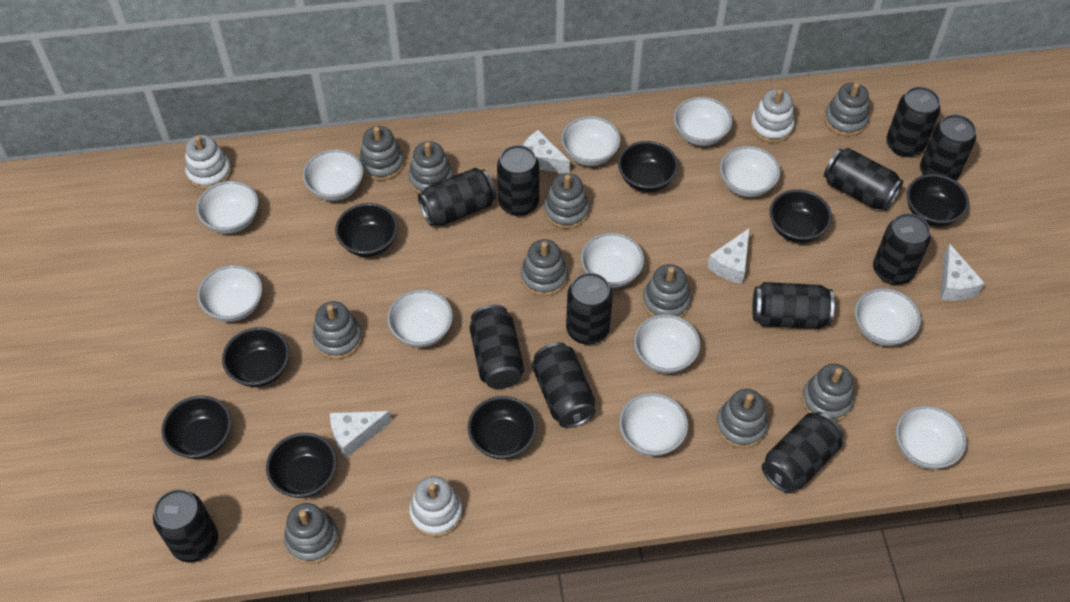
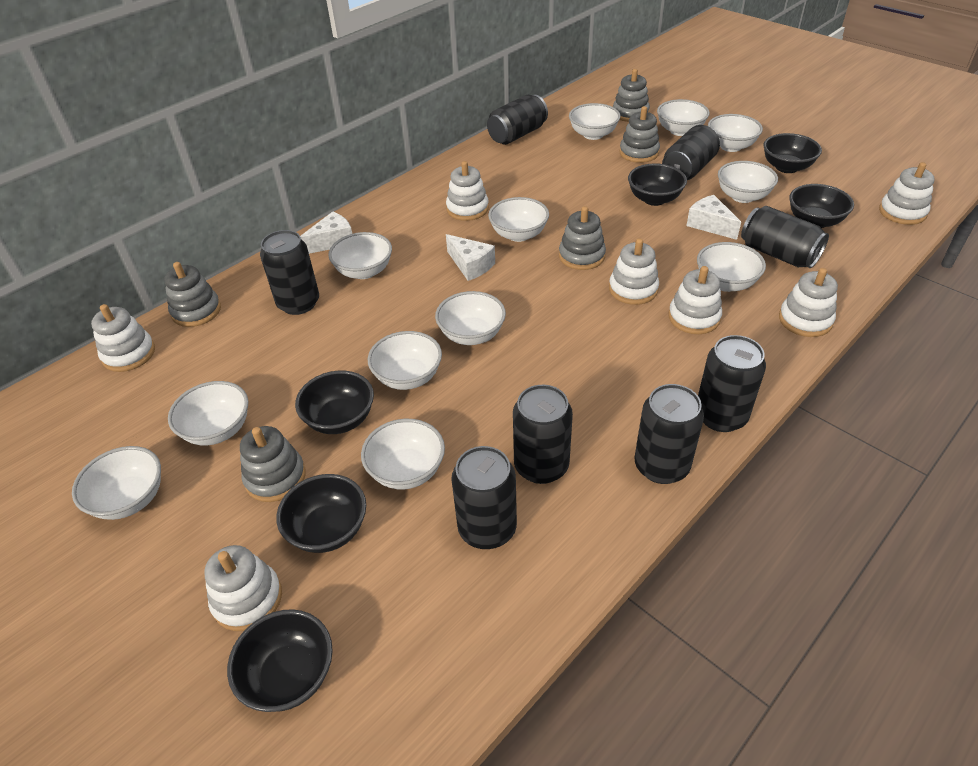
black bowl: 8 -> 6
black can: 12 -> 8
grey stacking toy: 10 -> 5
white cheese: 4 -> 3
white stacking toy: 3 -> 7

